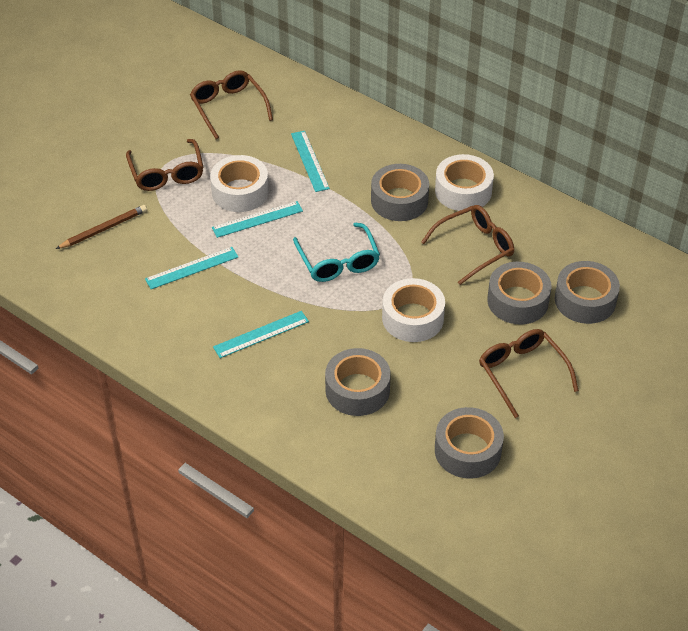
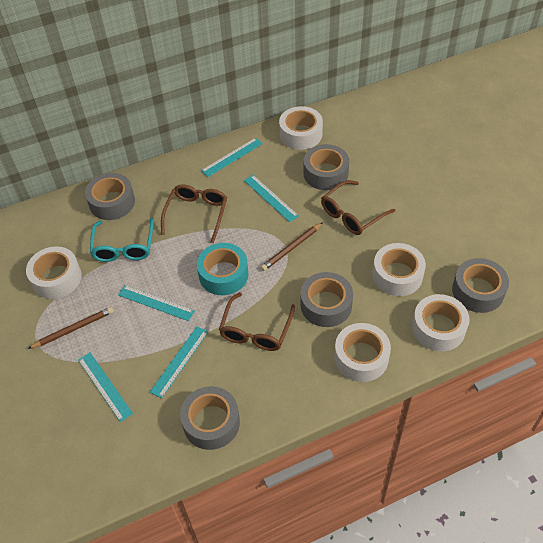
brown glasses: 4 -> 3
brown pencil: 1 -> 2
turquoise ruler: 4 -> 5
turquoise tape: 0 -> 1
white tape: 3 -> 5

